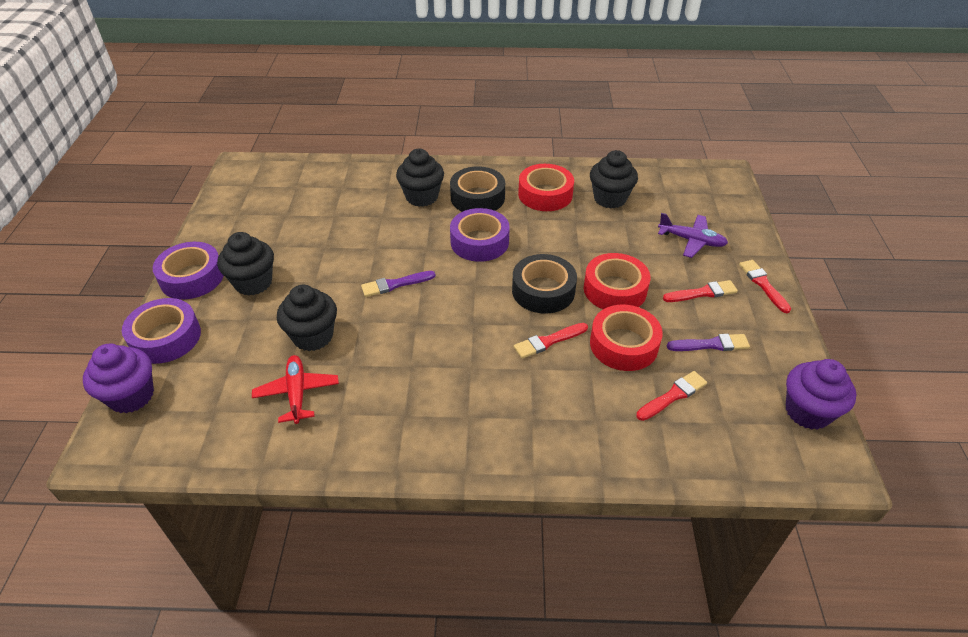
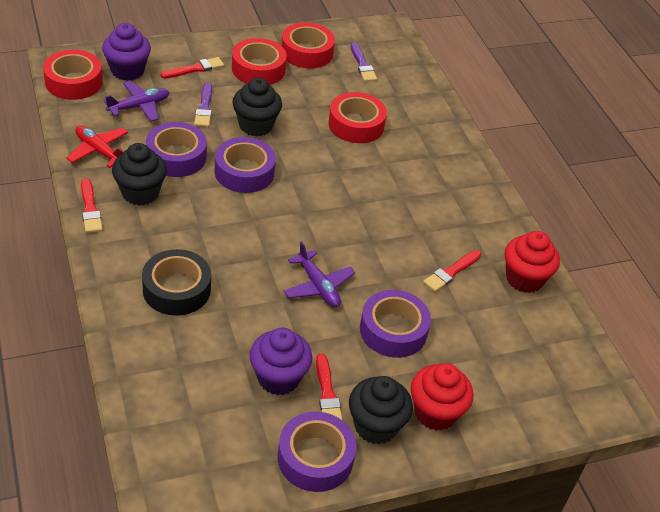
black cupcake: 4 -> 3
black tape: 2 -> 1
purple plane: 1 -> 2
purple tape: 3 -> 4
red cupcake: 0 -> 2
red tape: 3 -> 4

